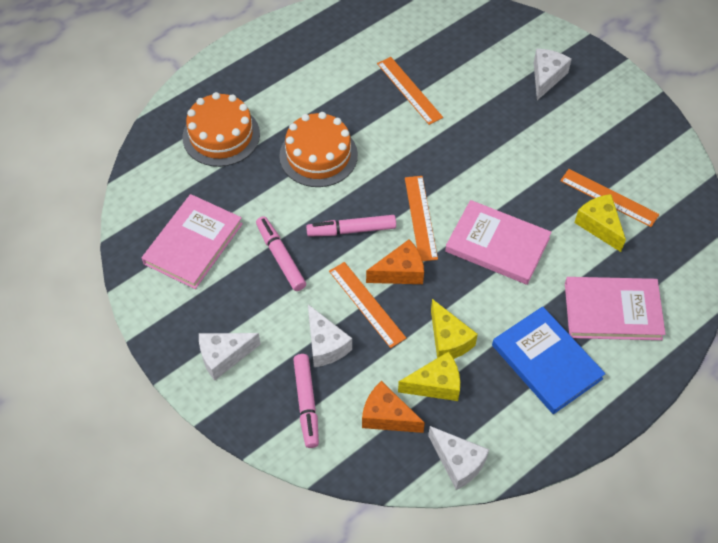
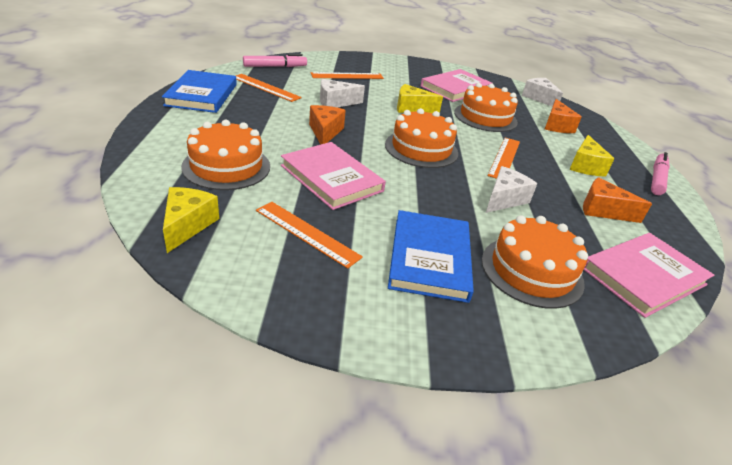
blue book: 1 -> 2
orange cake: 2 -> 4
orange cheese: 2 -> 3
pink marker: 3 -> 2
white cheese: 4 -> 3

